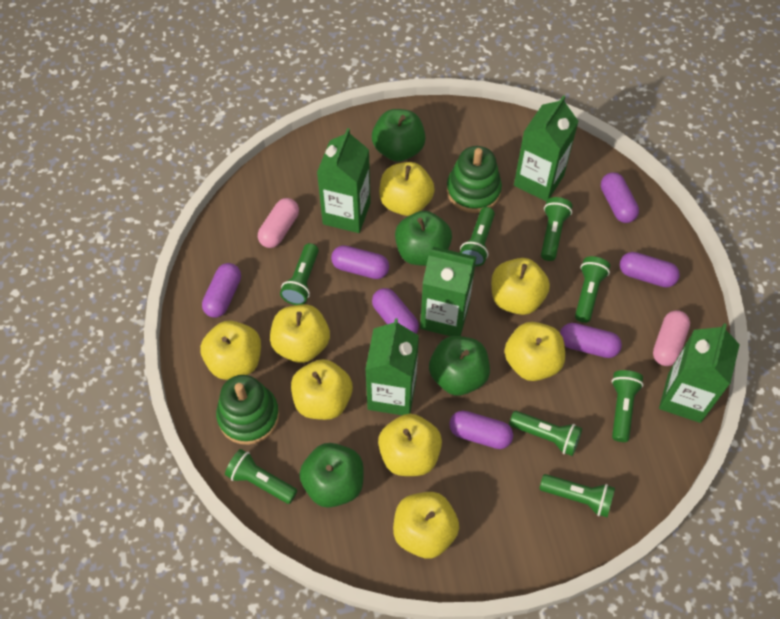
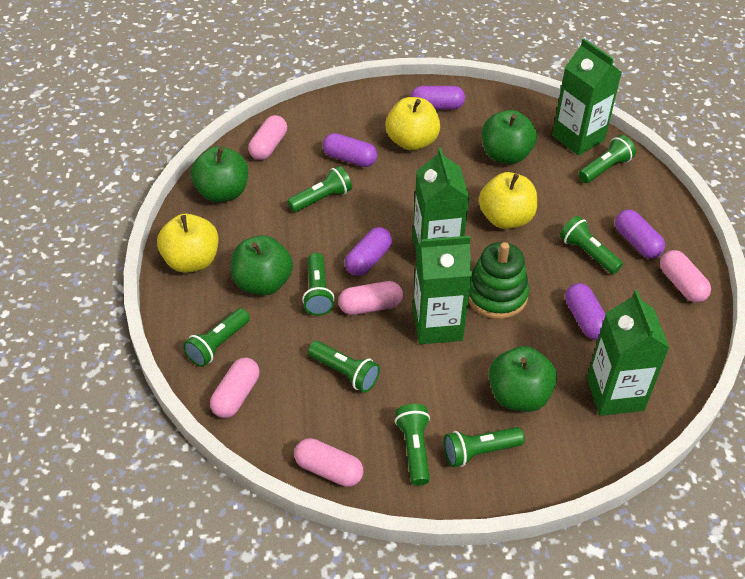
green carton: 5 -> 4
green stacking toy: 2 -> 1
pink capsule: 2 -> 5
purple capsule: 7 -> 5
yellow apple: 8 -> 3

